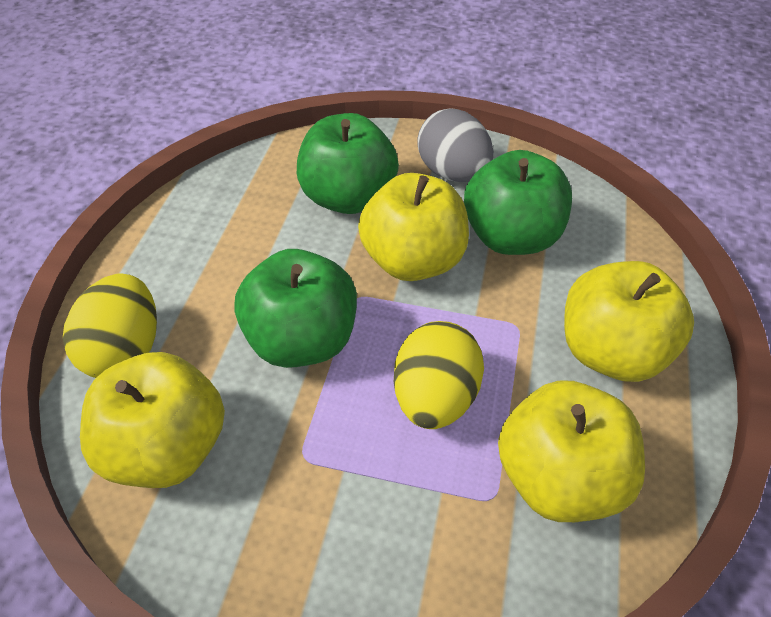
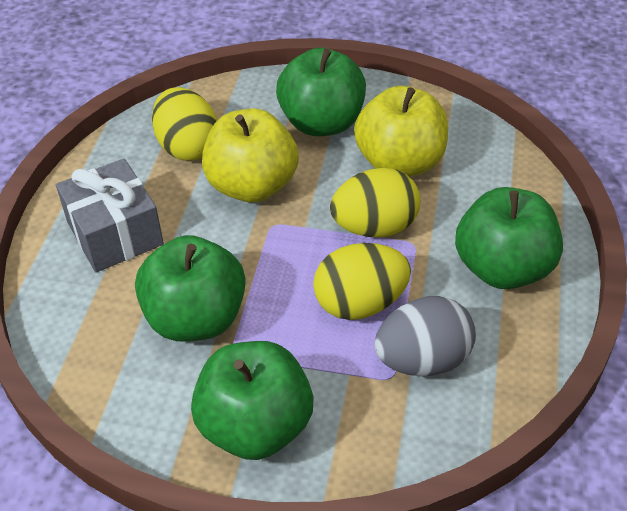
green apple: 3 -> 4
grey gift: 0 -> 1
yellow apple: 4 -> 2
yellow egg: 2 -> 3

